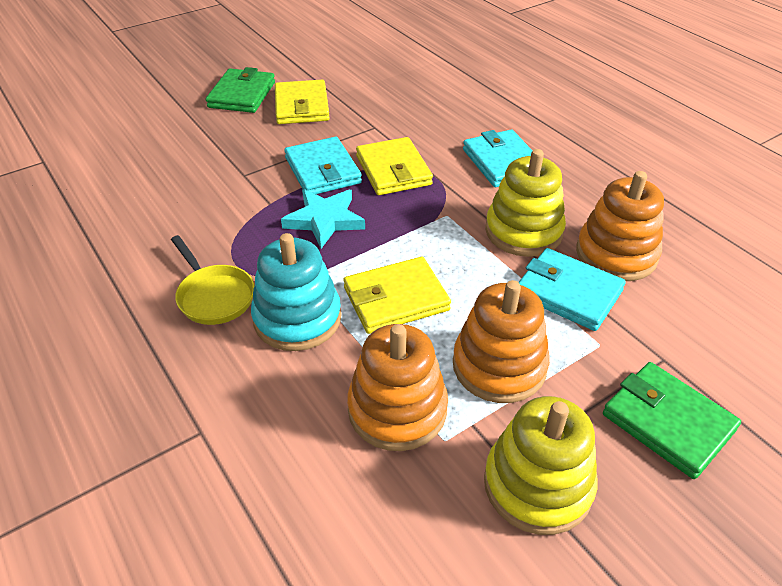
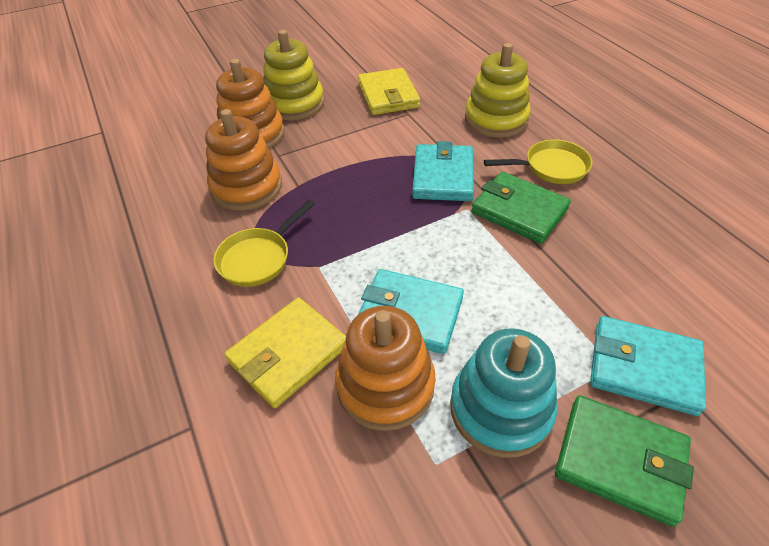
turquoise star: 1 -> 0
yellow pan: 1 -> 2
yellow wallet: 3 -> 2

